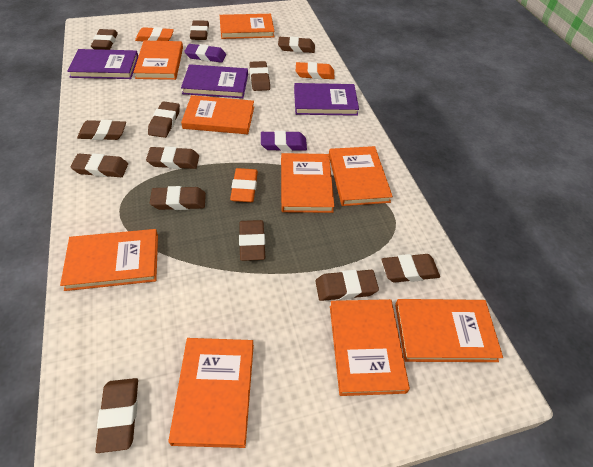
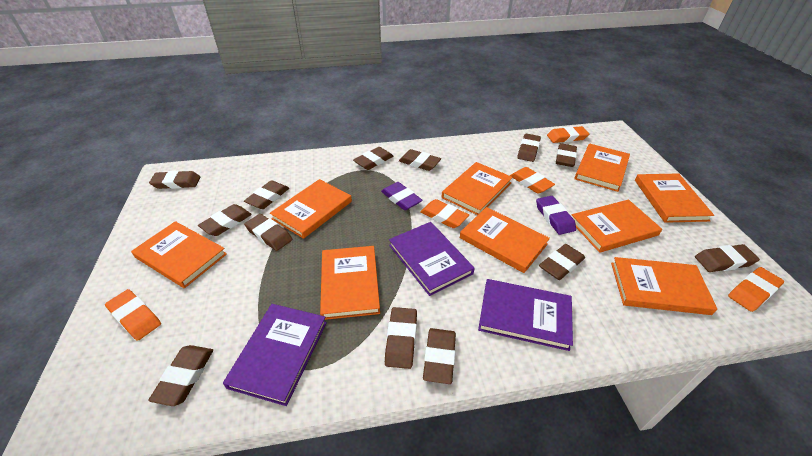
orange eraser: 3 -> 5

